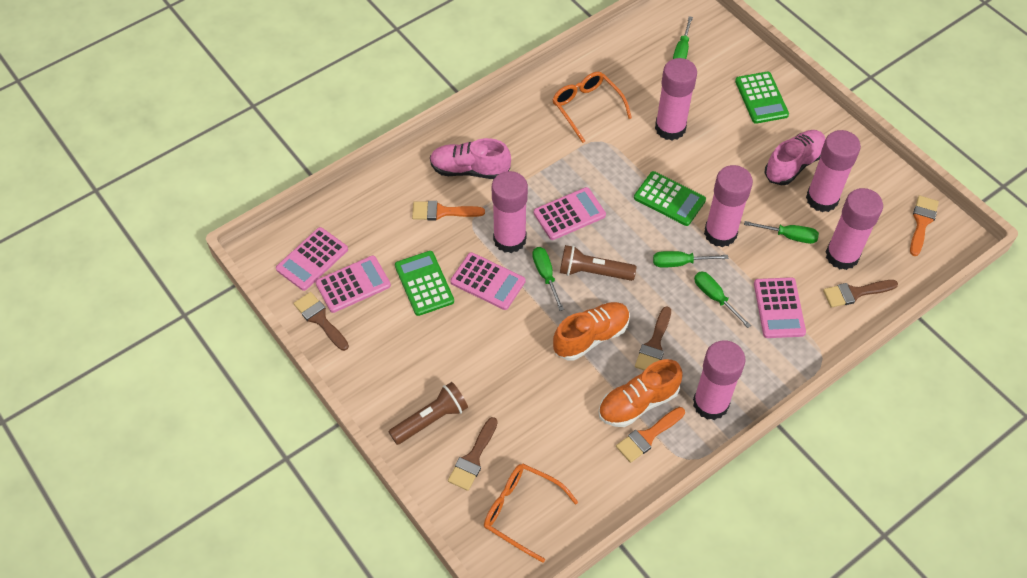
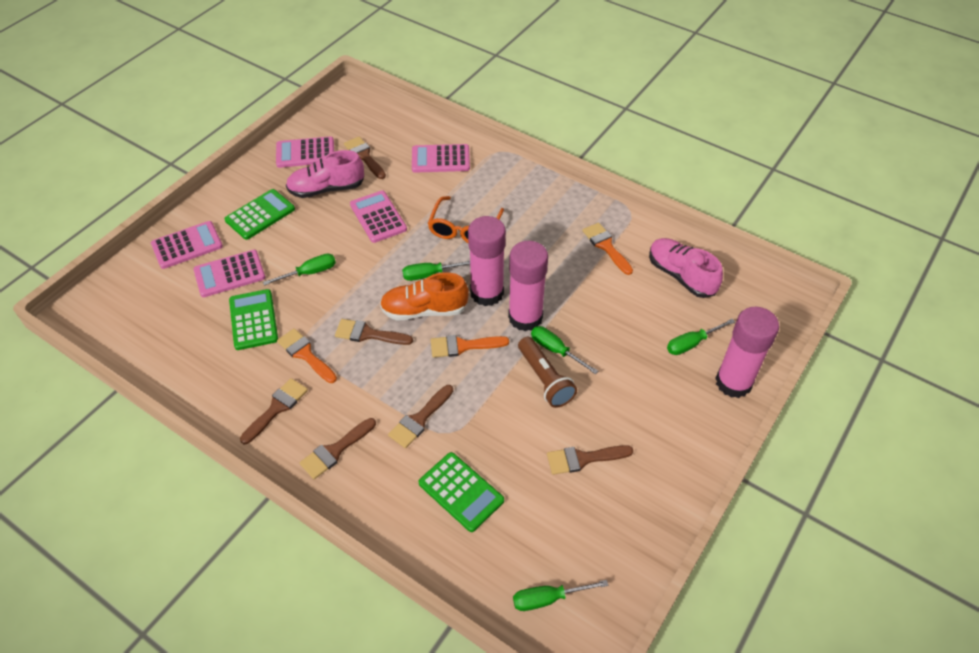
brown brush: 4 -> 6
brown flashlight: 2 -> 1
orange glasses: 2 -> 1
orange shoe: 2 -> 1
pink glue stick: 6 -> 3

